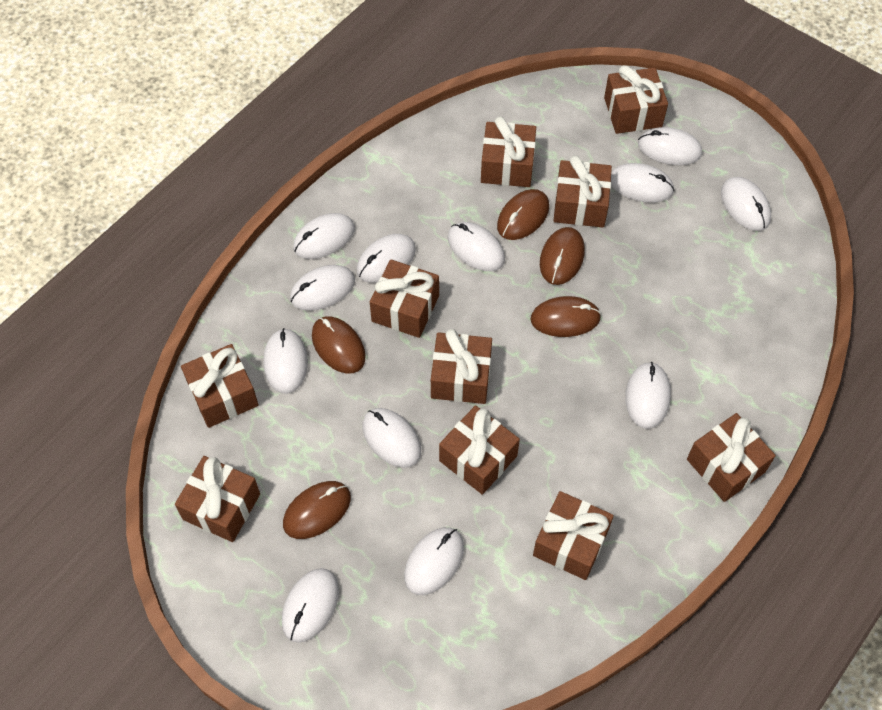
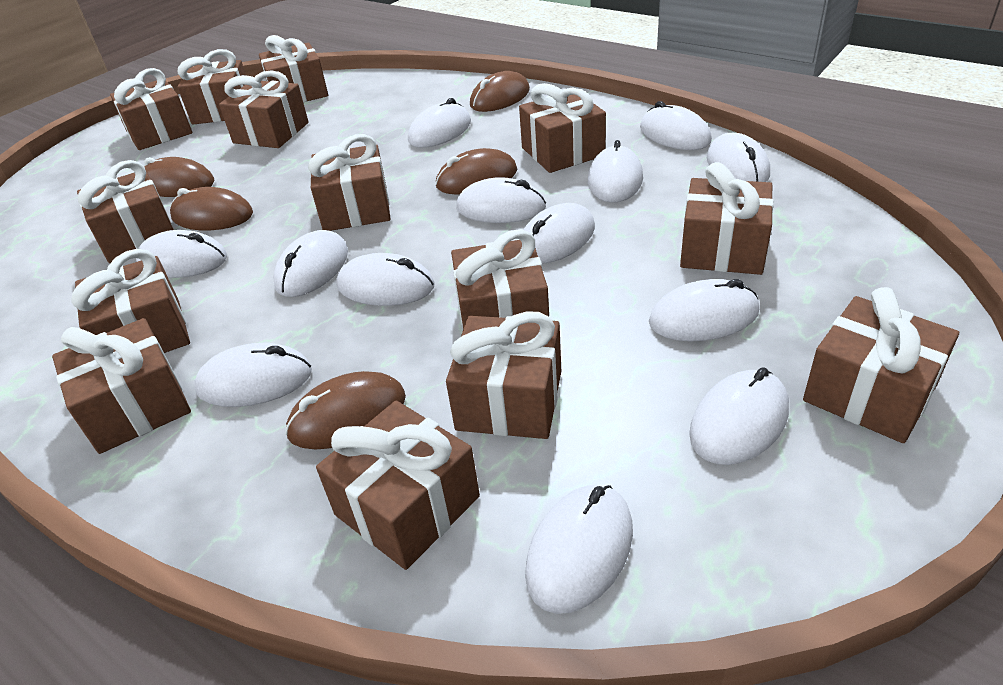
brown gift: 10 -> 14
white mouse: 12 -> 13

